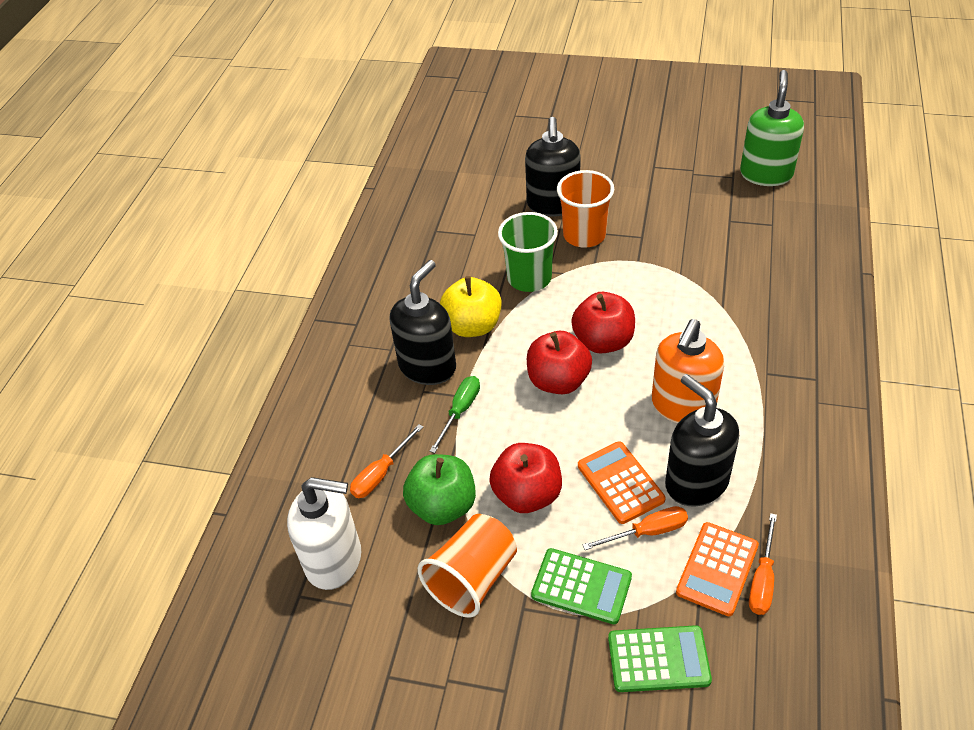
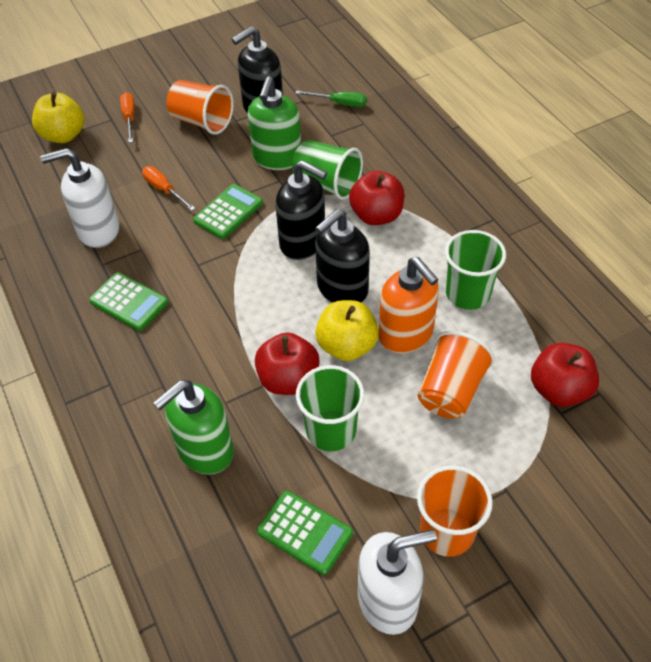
green apple: 1 -> 0
green calculator: 2 -> 3
green cup: 1 -> 3
green soap dispenser: 1 -> 2
orange calculator: 2 -> 0
orange cup: 2 -> 3
orange screwdriver: 3 -> 2
white soap dispenser: 1 -> 2
yellow apple: 1 -> 2

